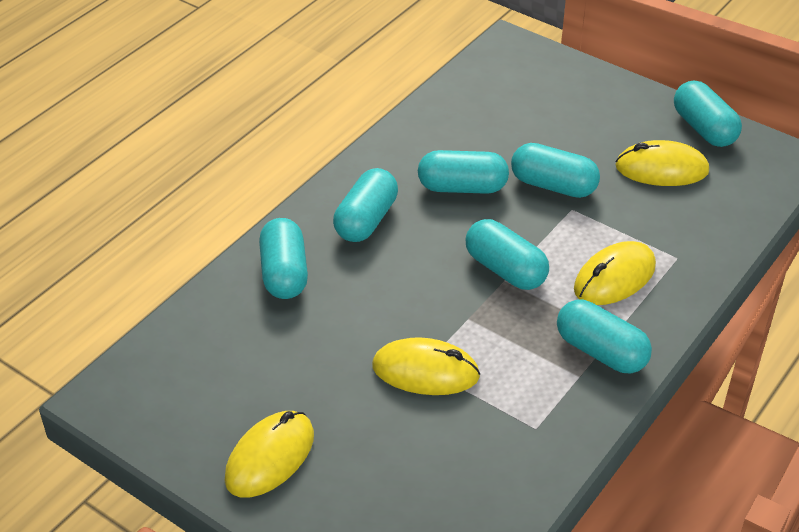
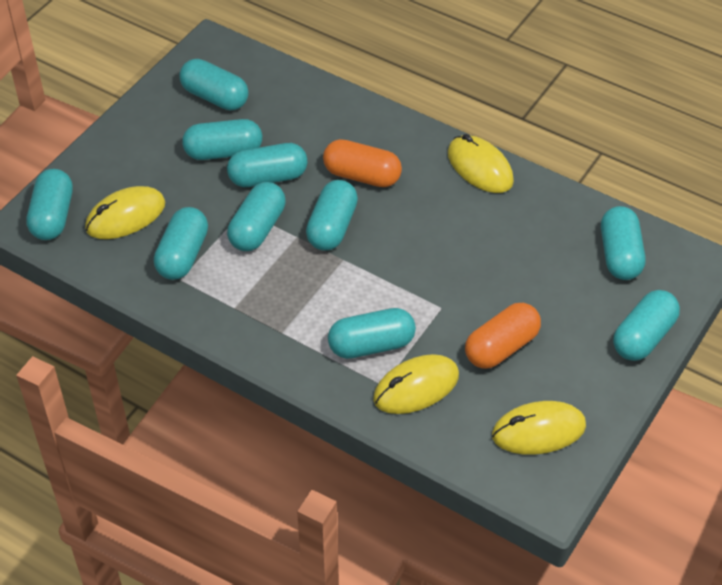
orange capsule: 0 -> 2
turquoise capsule: 7 -> 10

